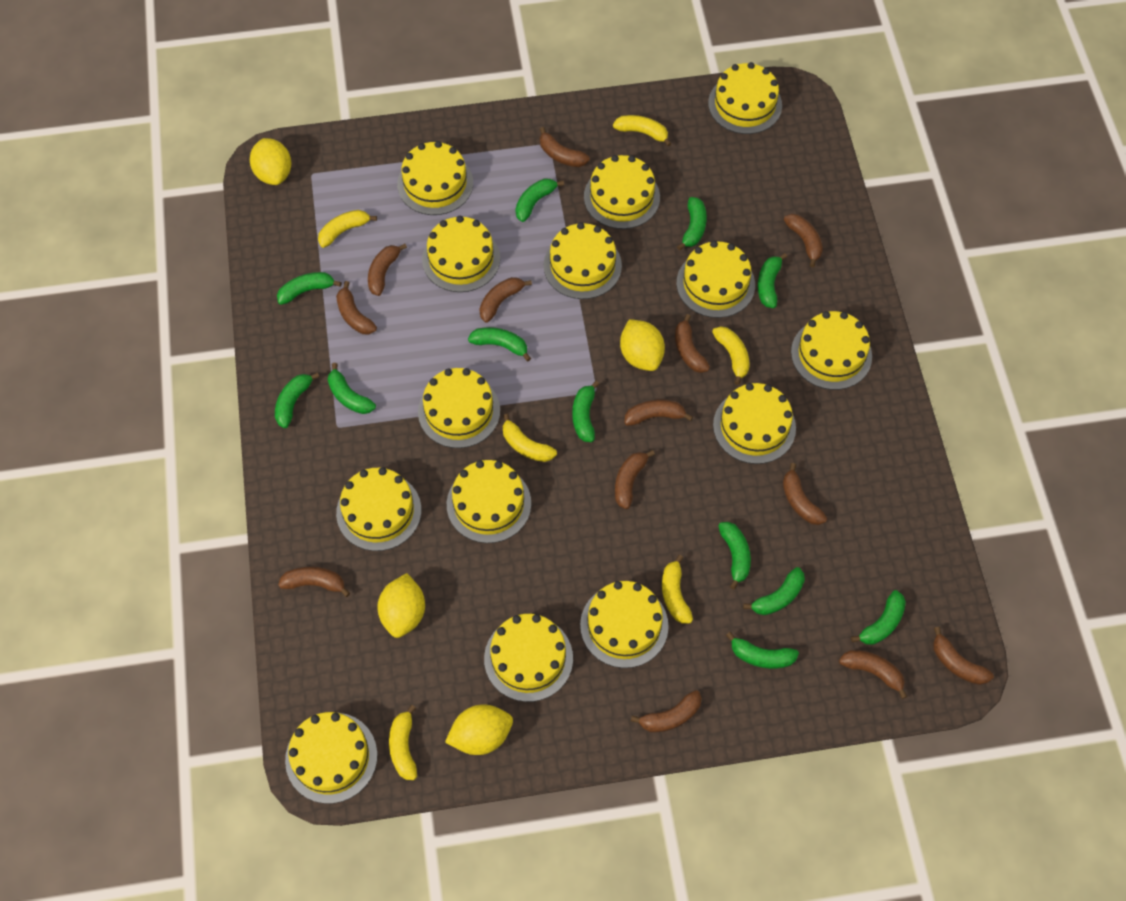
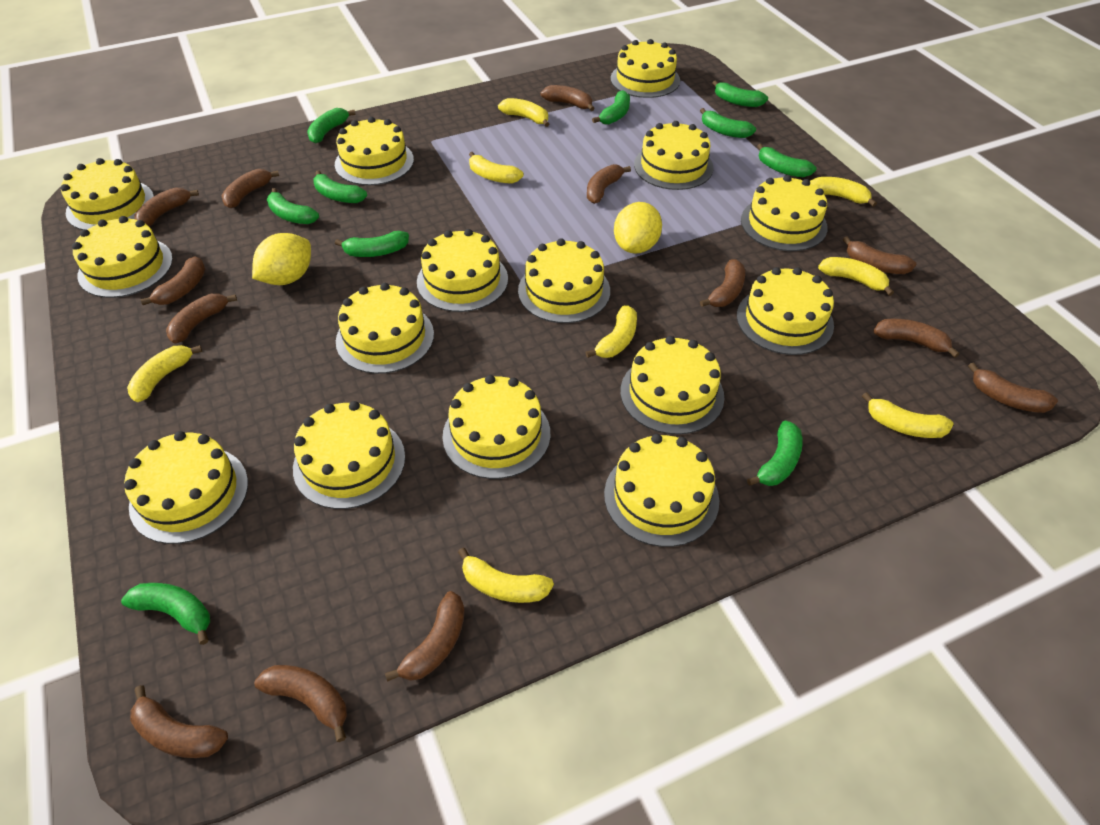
green banana: 12 -> 10
yellow banana: 6 -> 8
yellow cake: 14 -> 15
yellow lemon: 4 -> 2

